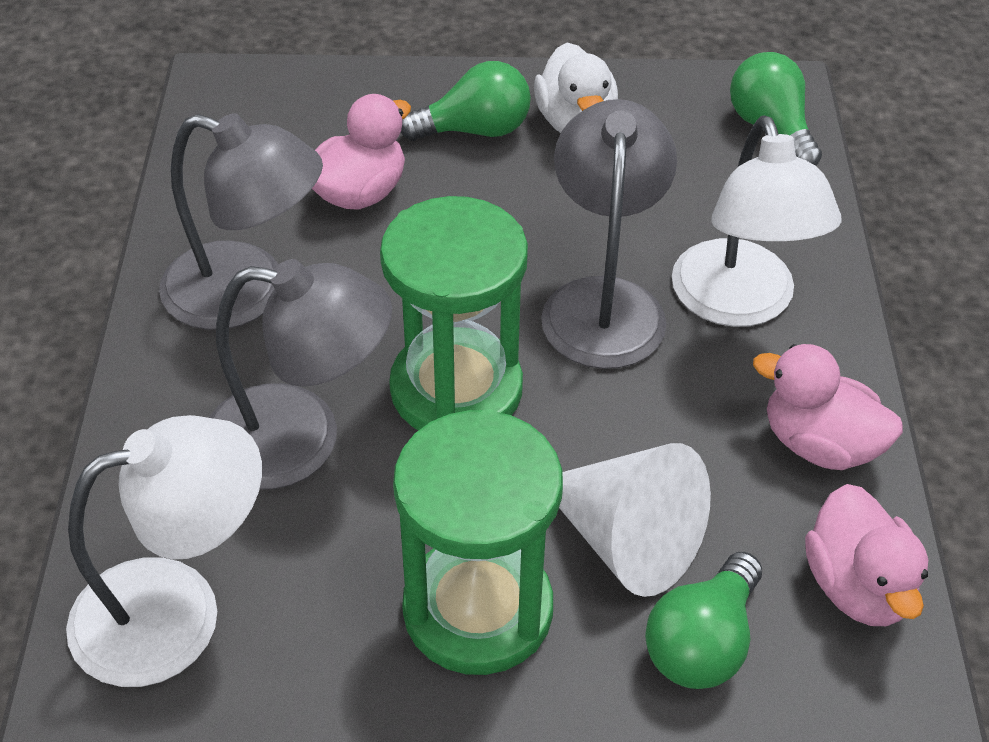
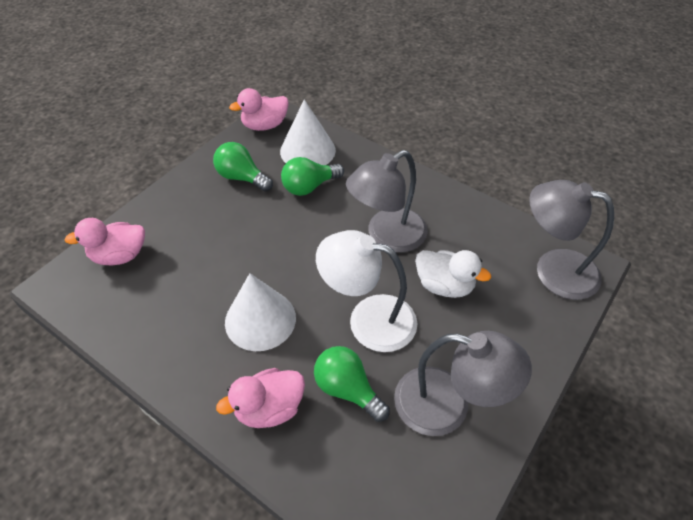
green hourglass: 2 -> 0
white cone: 1 -> 2
white lamp: 2 -> 1

